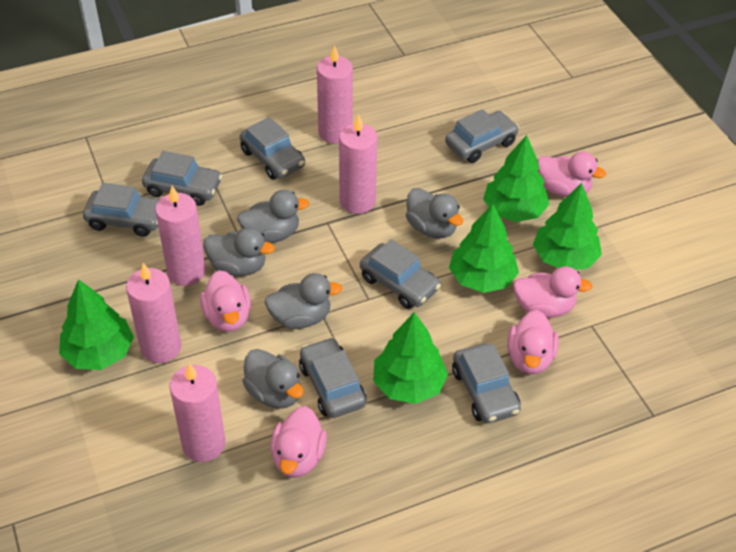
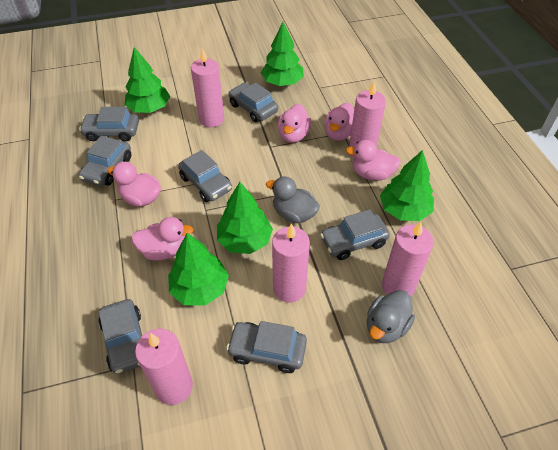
grey duck: 5 -> 2

